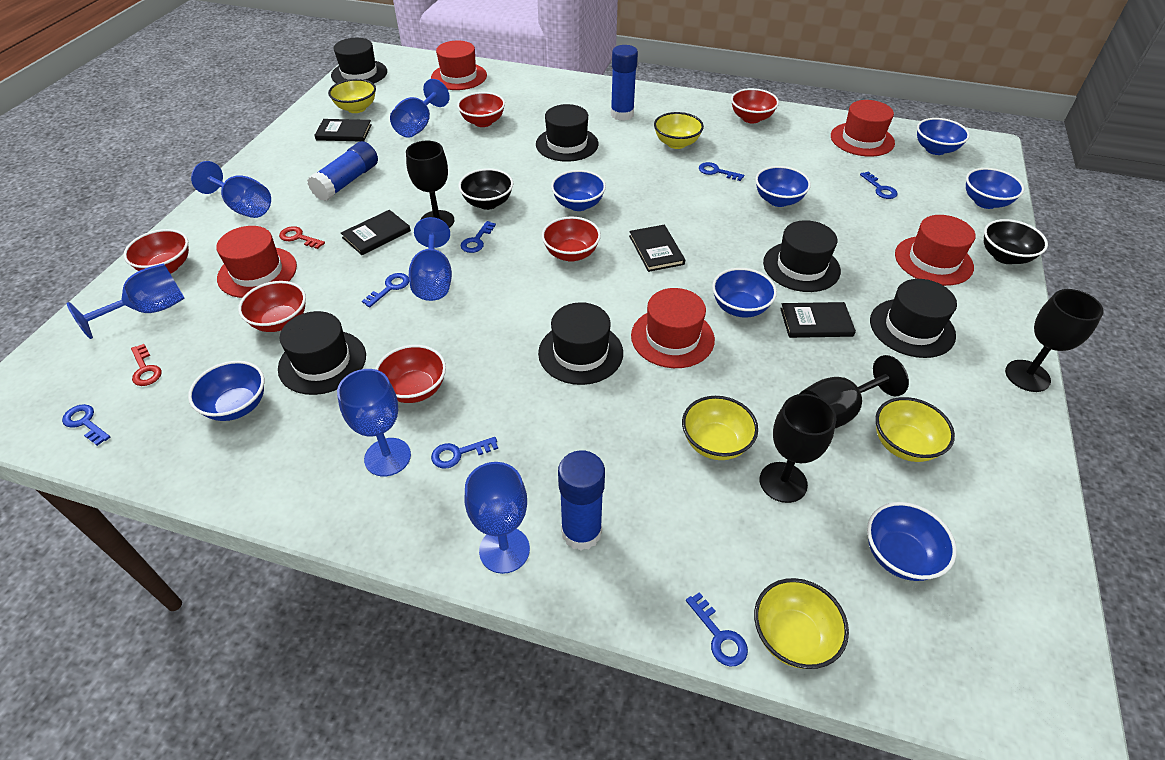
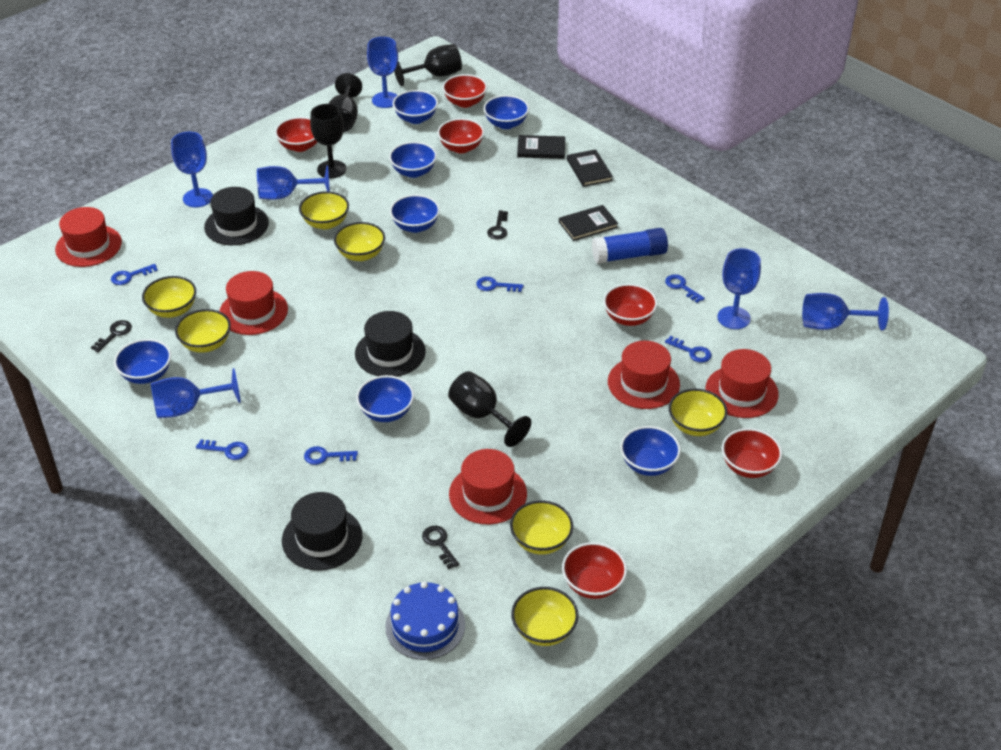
black book: 4 -> 3
black bowl: 2 -> 0
black hat: 6 -> 3
black key: 0 -> 3
blue cake: 0 -> 1
blue glue stick: 3 -> 1
blue key: 7 -> 6
red key: 2 -> 0
yellow bowl: 5 -> 7

